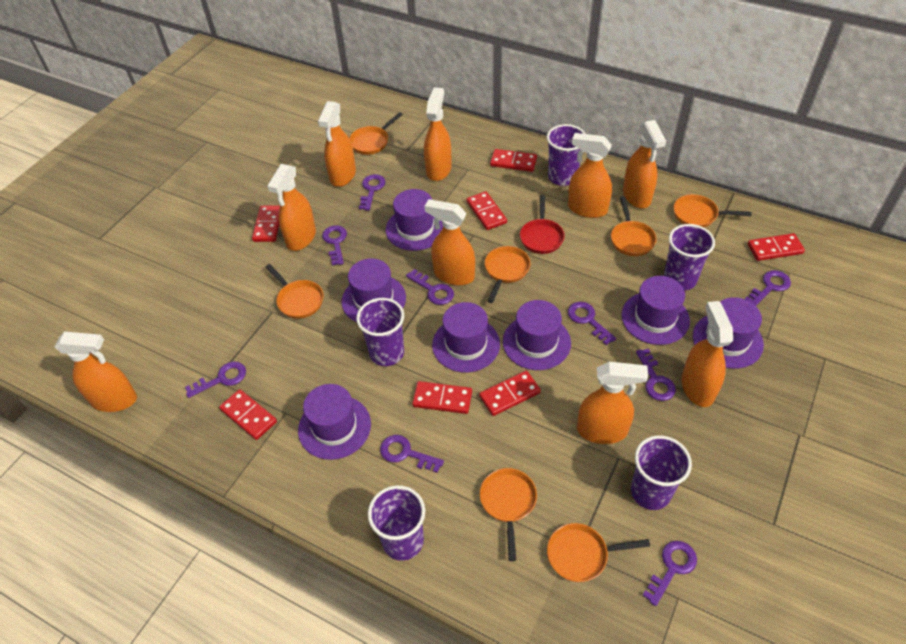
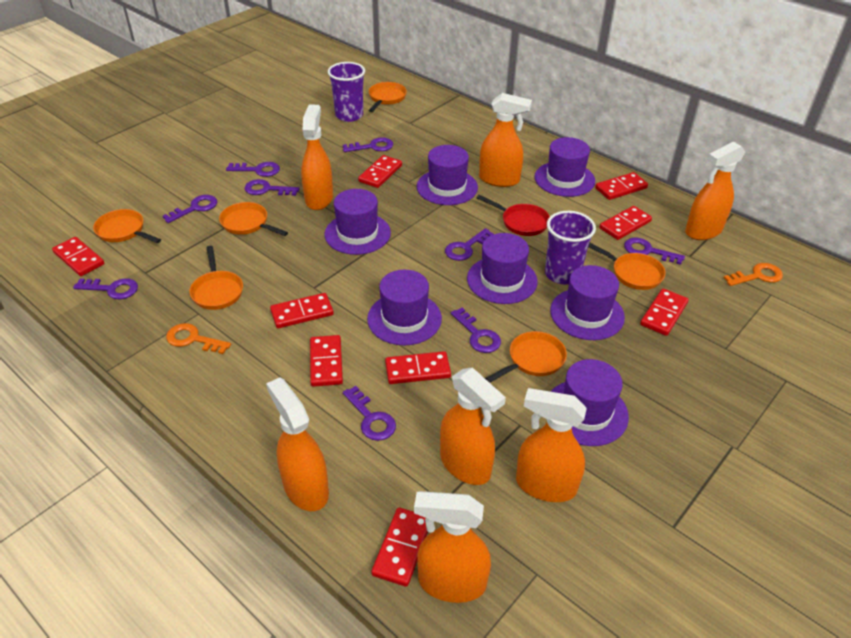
orange key: 0 -> 2
orange pan: 7 -> 6
orange spray bottle: 9 -> 7
purple cup: 5 -> 2
red domino: 7 -> 9

